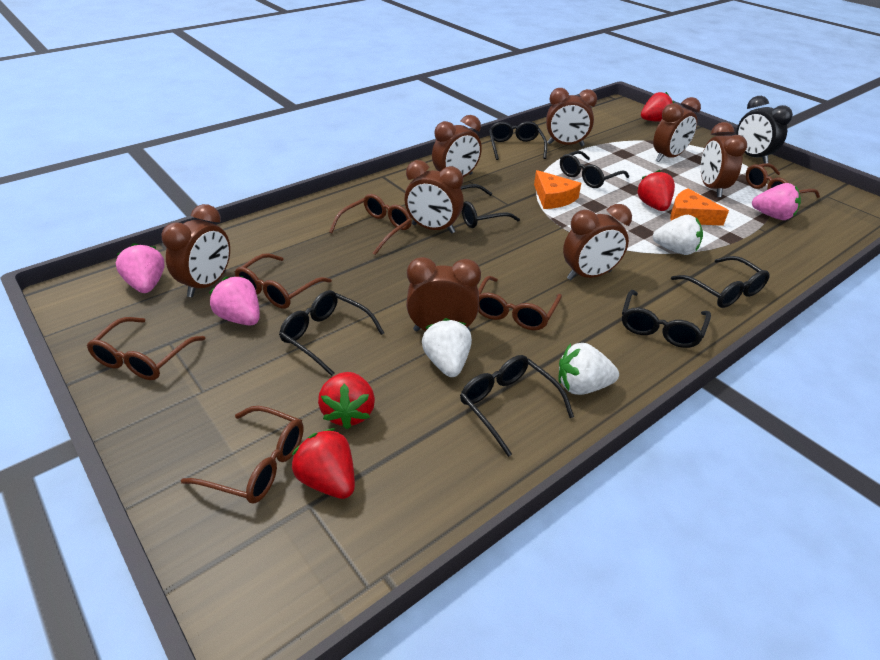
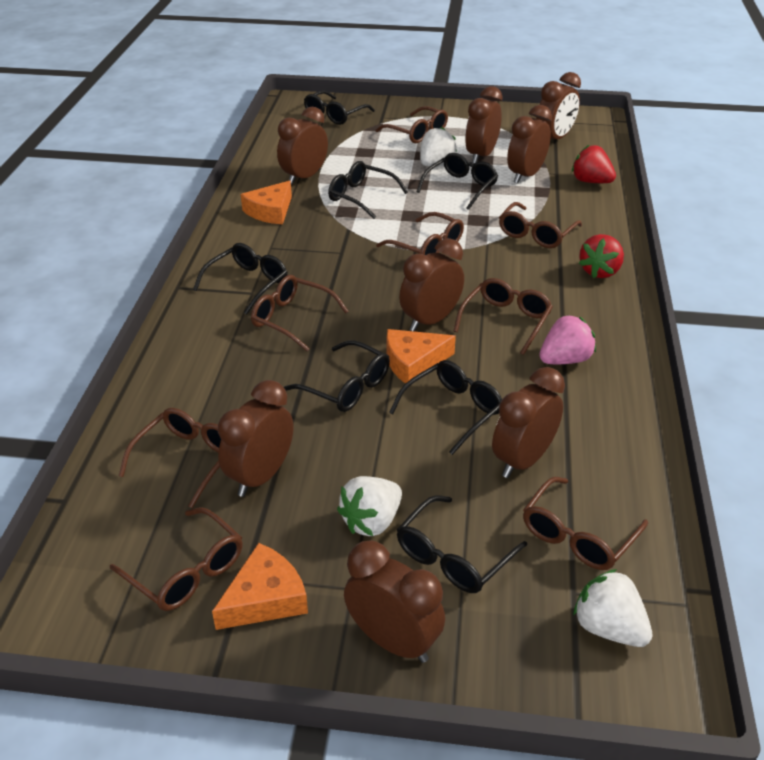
black clock: 1 -> 0
brown glasses: 6 -> 8
orange cheese: 2 -> 3
pink strawberry: 3 -> 1
red strawberry: 4 -> 2

